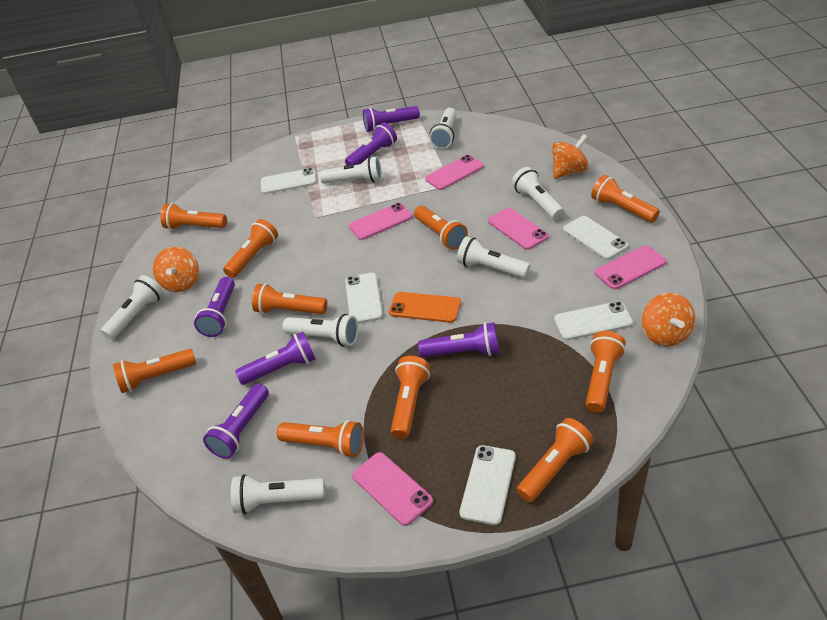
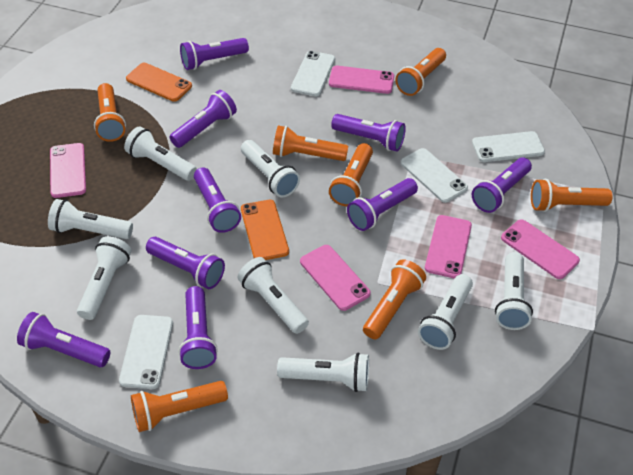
orange flashlight: 10 -> 7
orange phone: 1 -> 2
orange spinning top: 3 -> 0
purple flashlight: 6 -> 9
white flashlight: 7 -> 8
white phone: 5 -> 4

